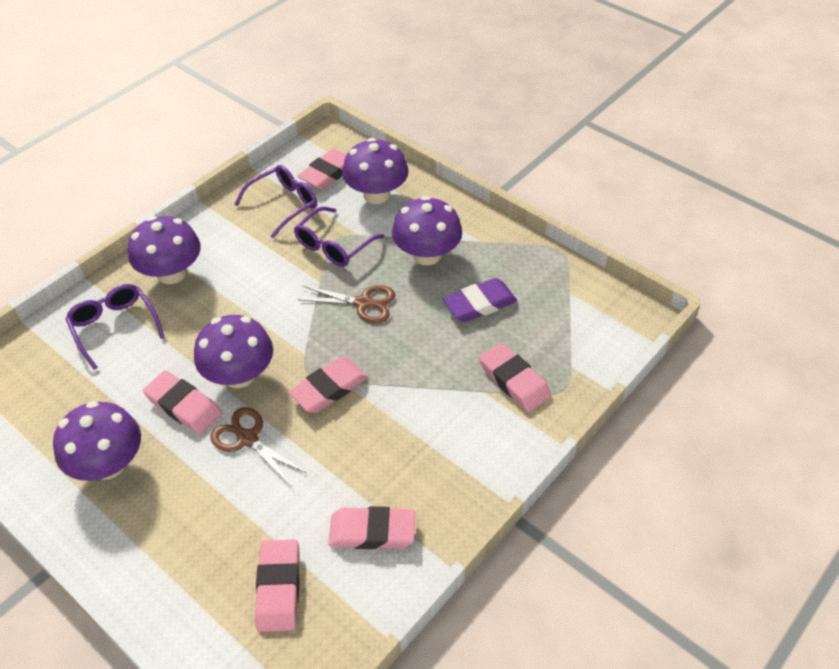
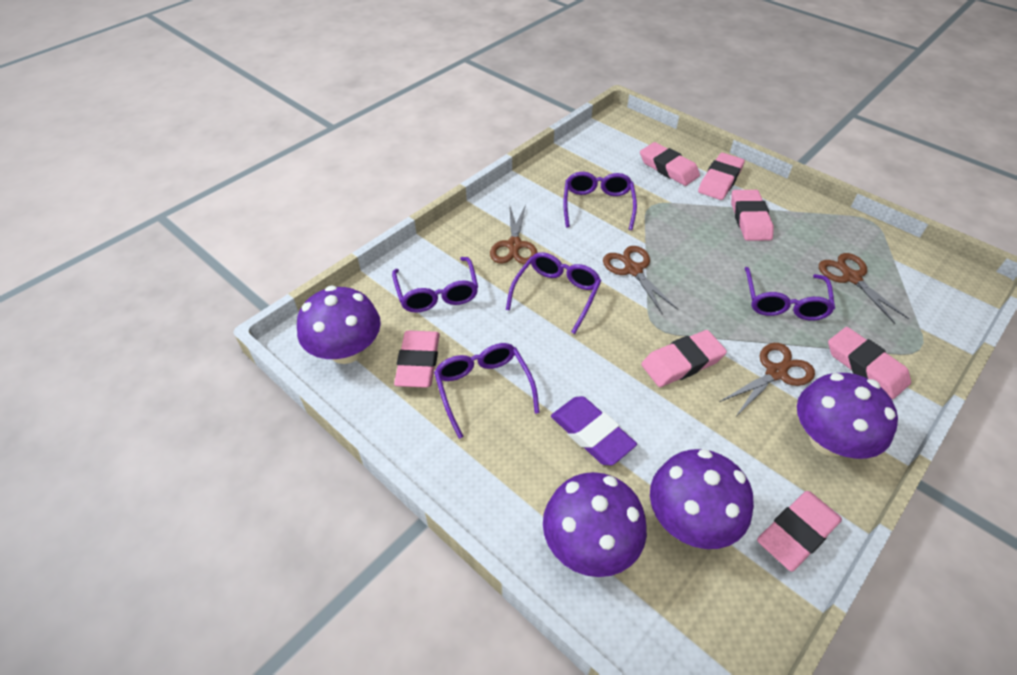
brown scissors: 2 -> 4
pink eraser: 6 -> 7
purple glasses: 3 -> 5
purple mushroom: 5 -> 4

